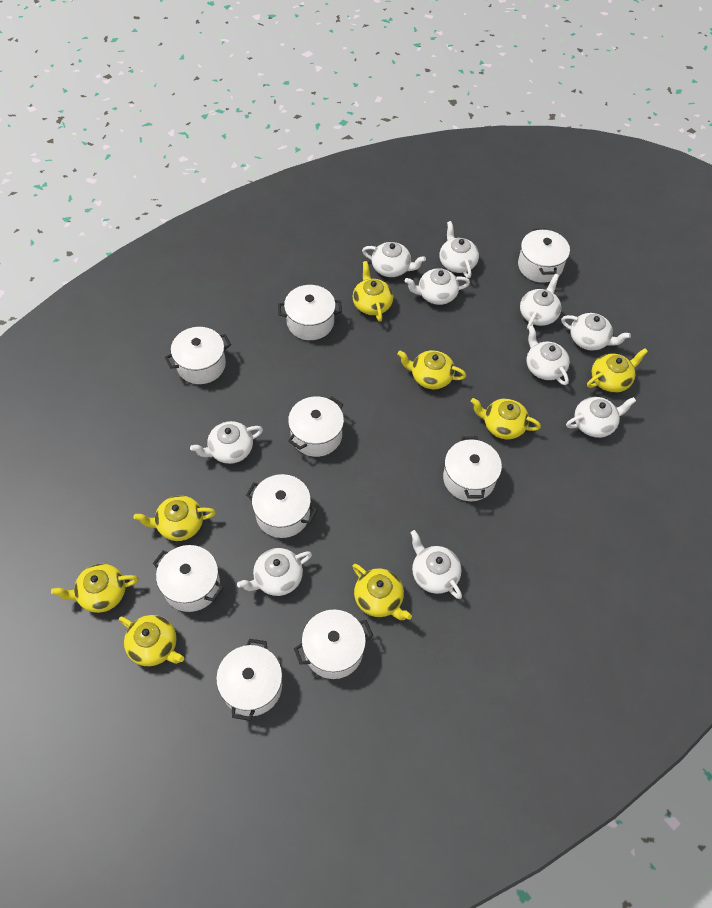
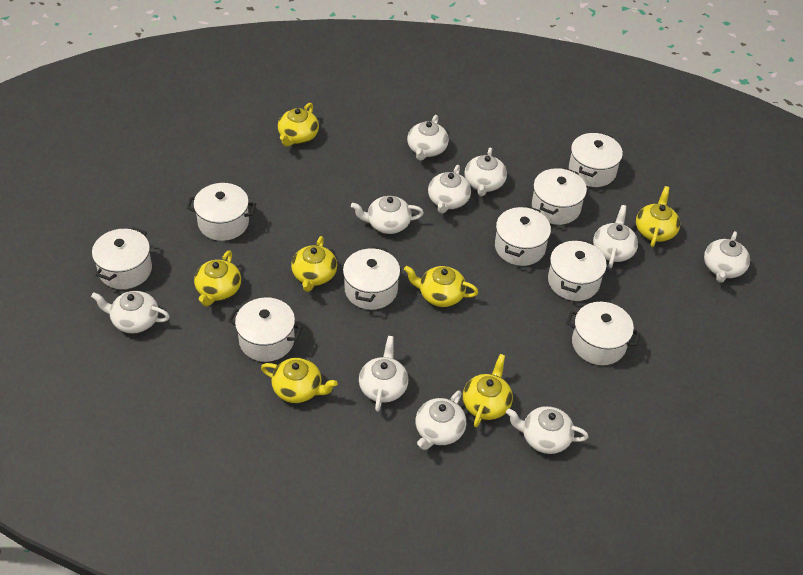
yellow teapot: 8 -> 7

